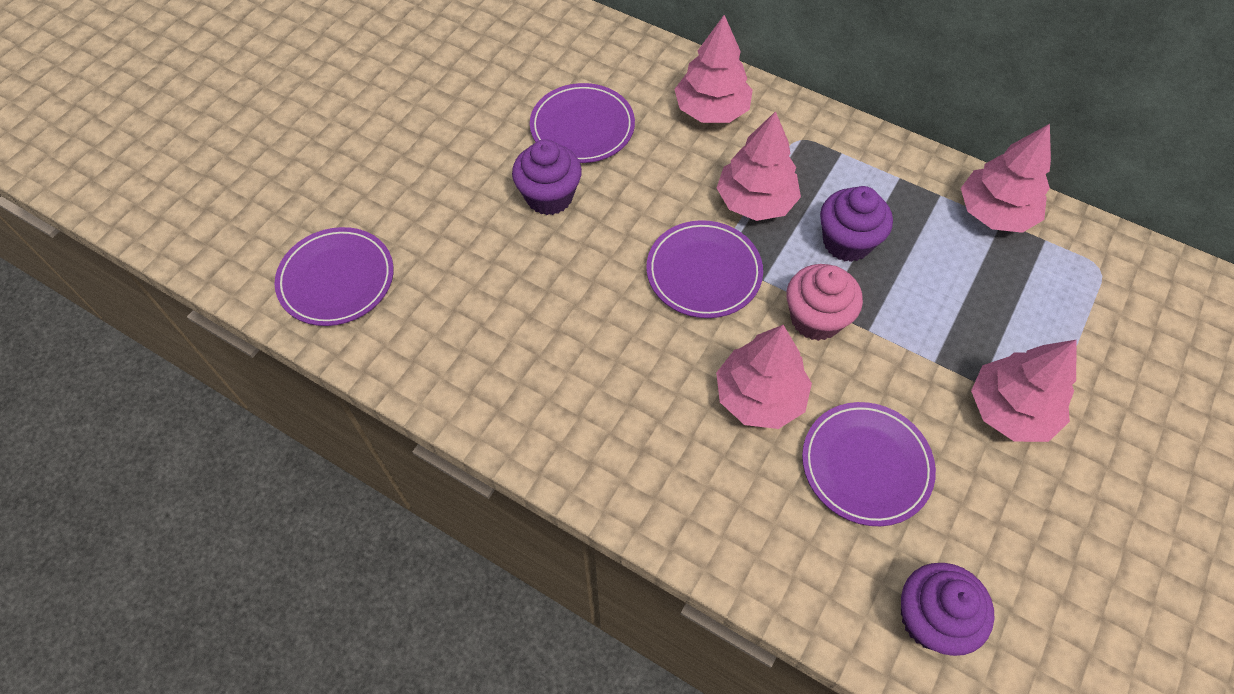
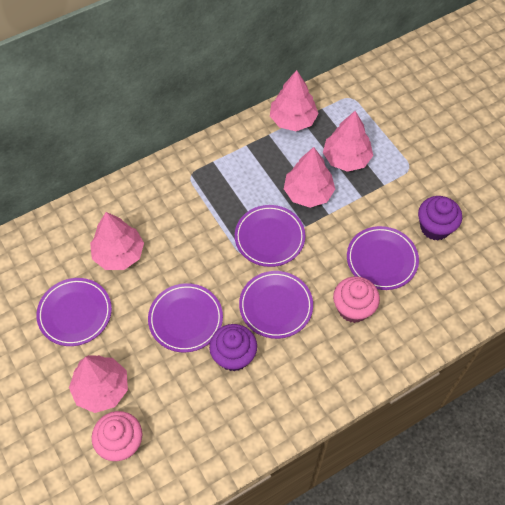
pink cupcake: 1 -> 2
purple cupcake: 3 -> 2
purple plate: 4 -> 5

